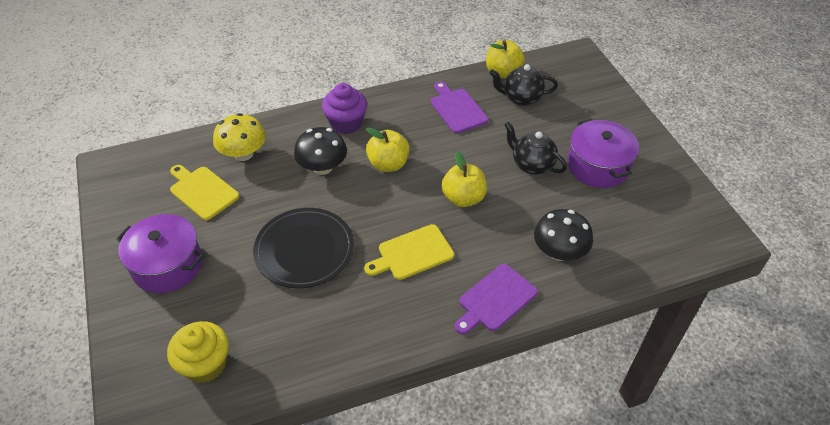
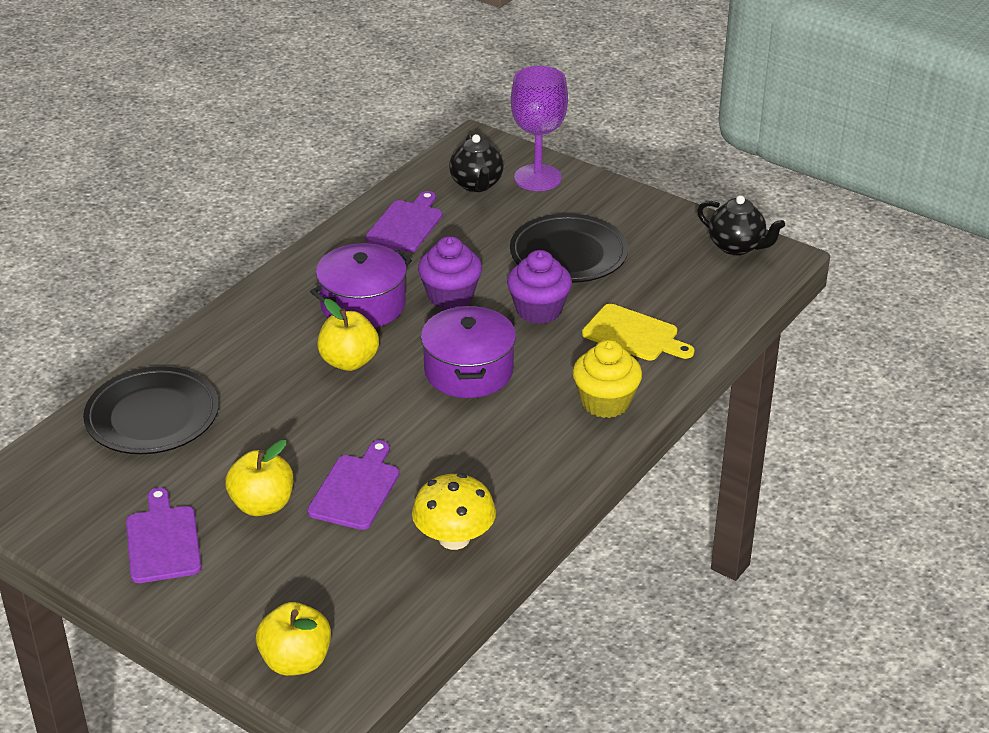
black mushroom: 2 -> 0
black plate: 1 -> 2
purple cupcake: 1 -> 2
purple cutting board: 2 -> 3
purple goblet: 0 -> 1
yellow cutting board: 2 -> 1

